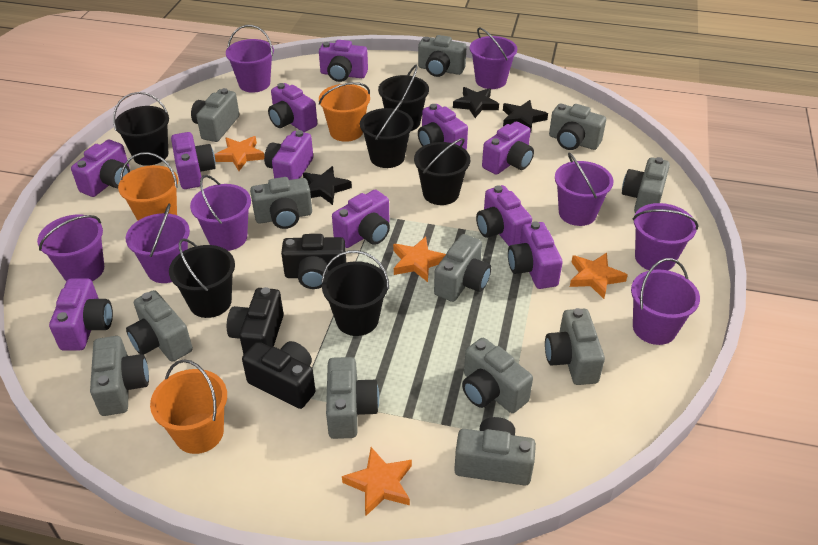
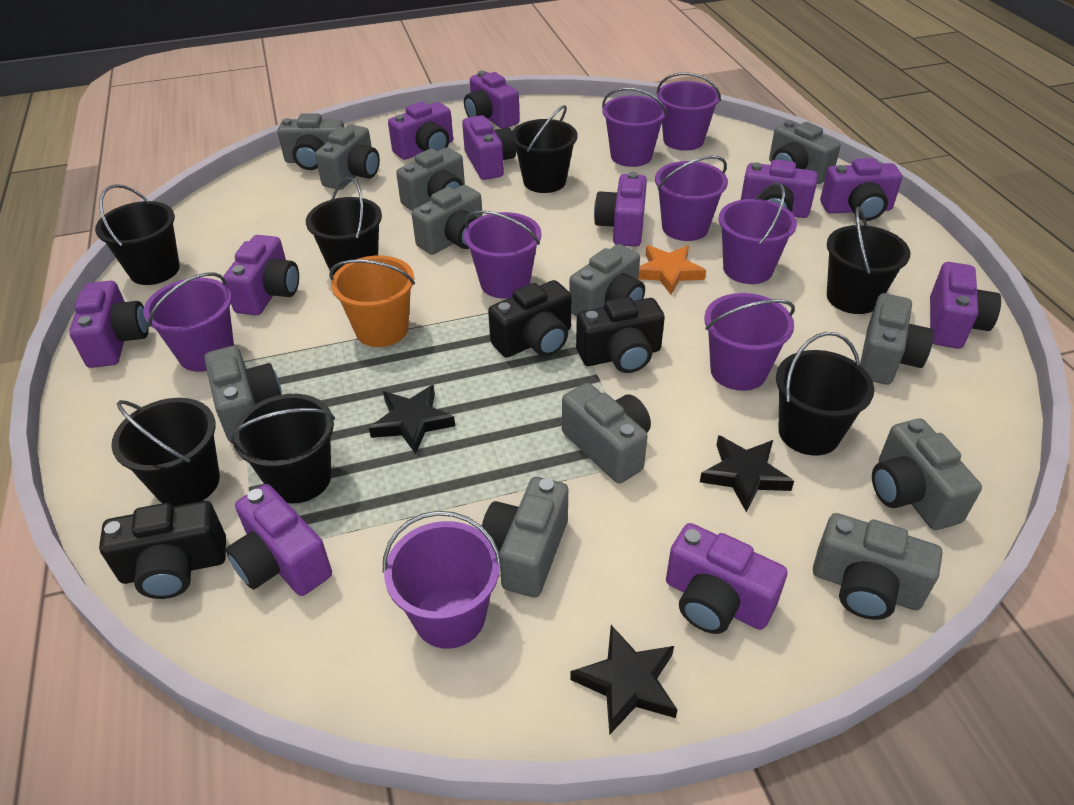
black bucket: 6 -> 7
orange bucket: 3 -> 1
orange star: 4 -> 1

